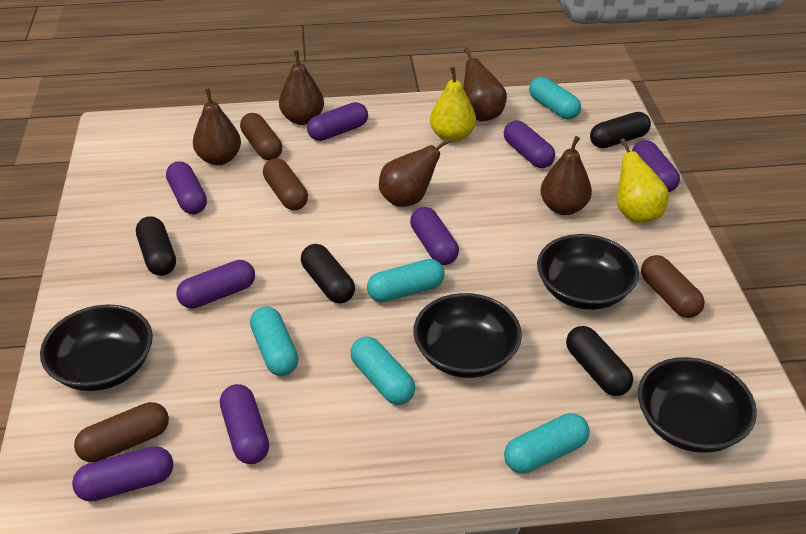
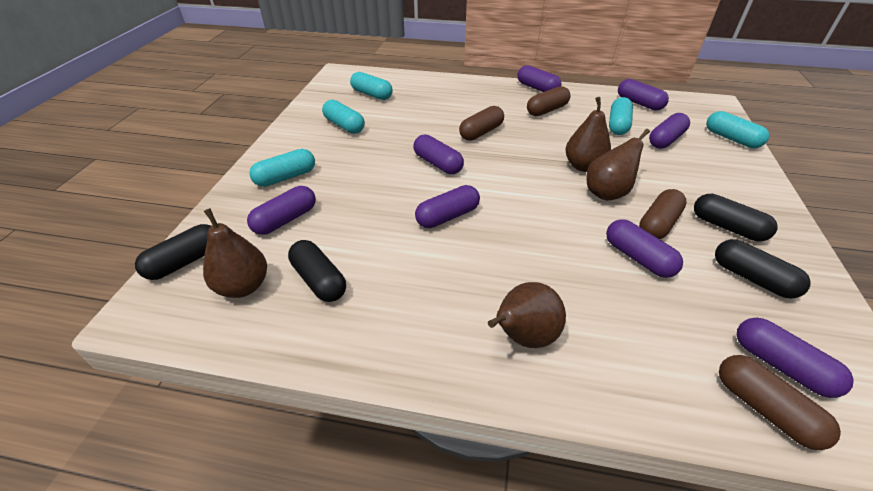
black bowl: 4 -> 0
brown pear: 5 -> 4
yellow pear: 2 -> 0

